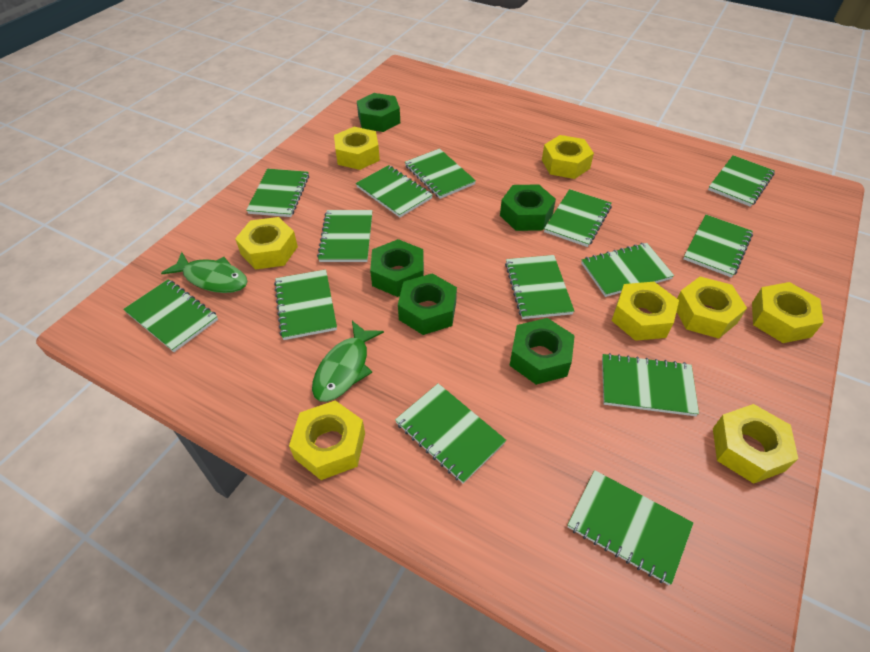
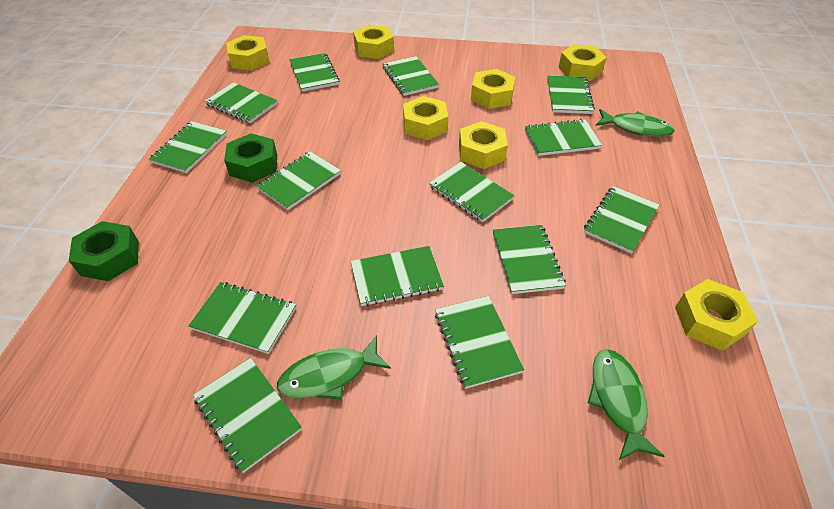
green fish: 2 -> 3
green nut: 5 -> 2
yellow nut: 8 -> 7

